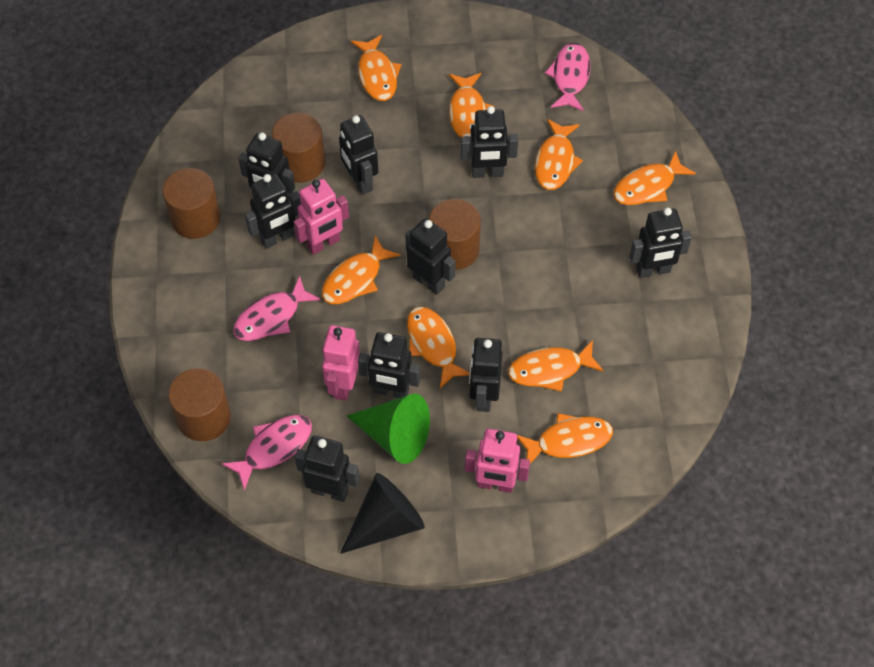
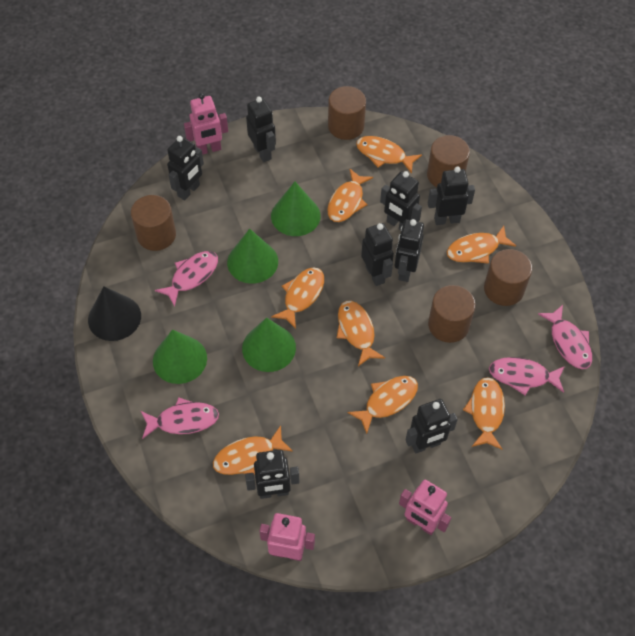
black robot: 9 -> 8
brown cylinder: 4 -> 5
green cone: 1 -> 4
pink fish: 3 -> 4

